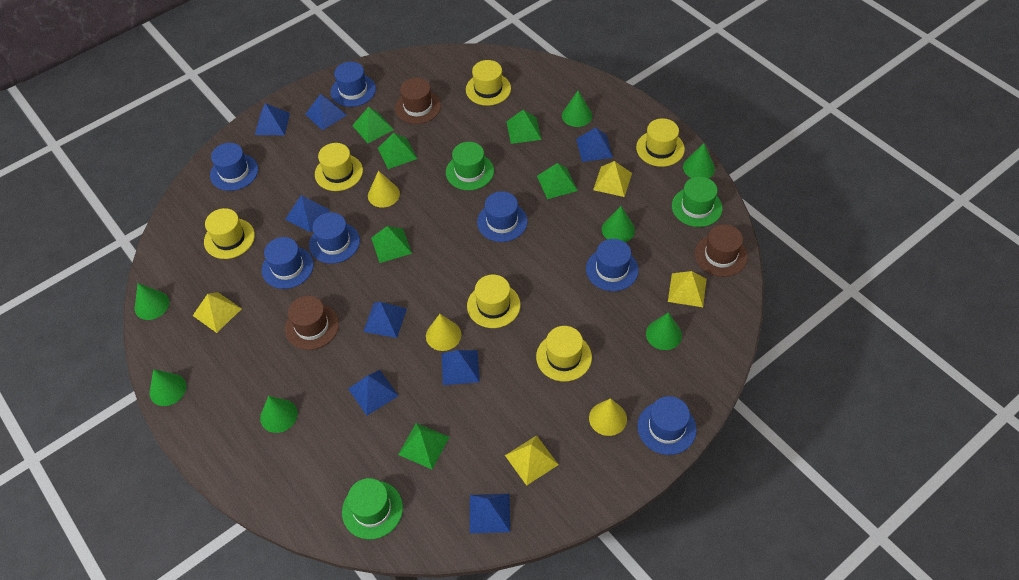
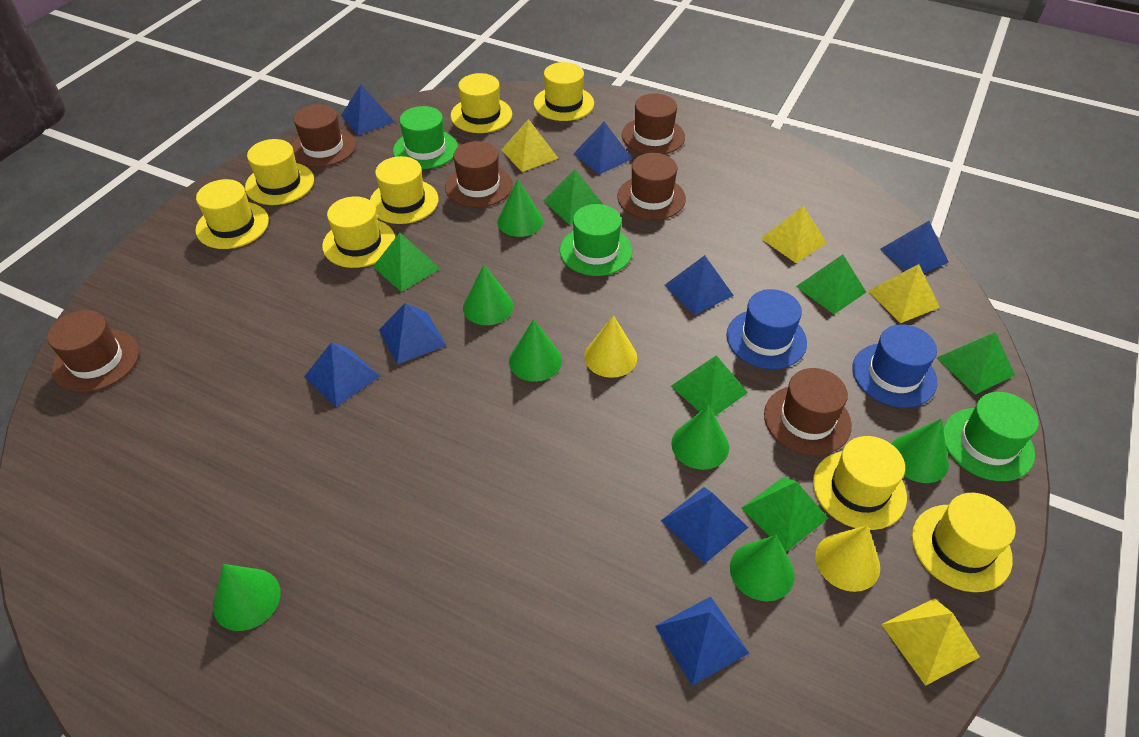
blue hat: 7 -> 2
brown hat: 3 -> 6
yellow cone: 3 -> 2
yellow hat: 6 -> 8

